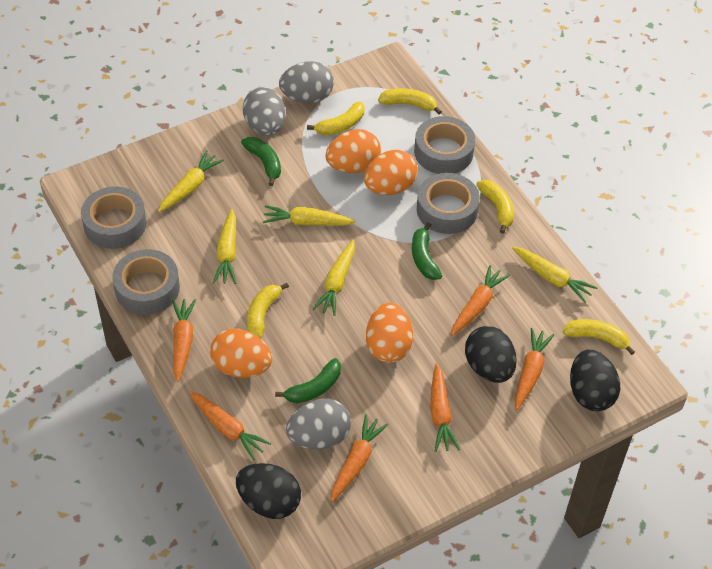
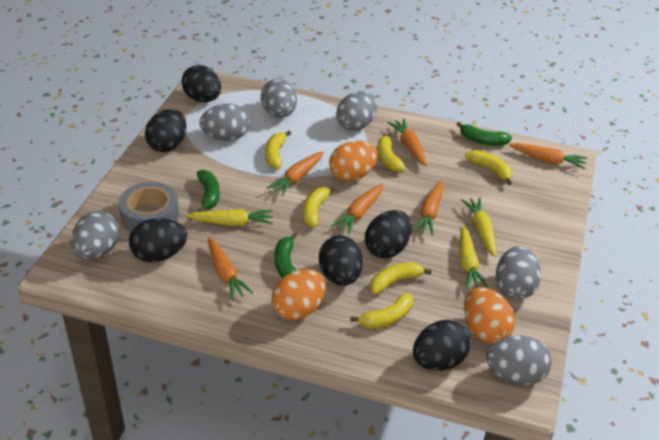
black egg: 3 -> 6
grey egg: 3 -> 6
grey tape: 4 -> 1
orange egg: 4 -> 3
yellow banana: 5 -> 6
yellow carrot: 5 -> 3

